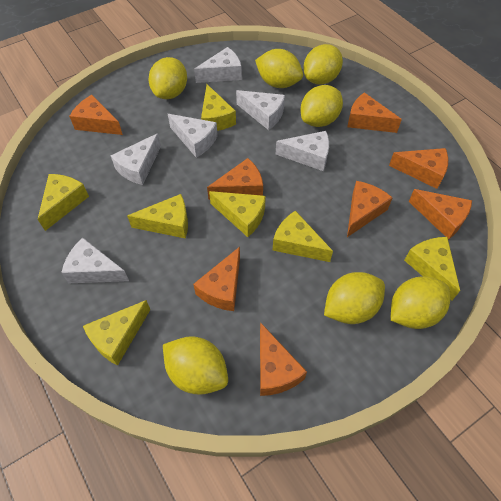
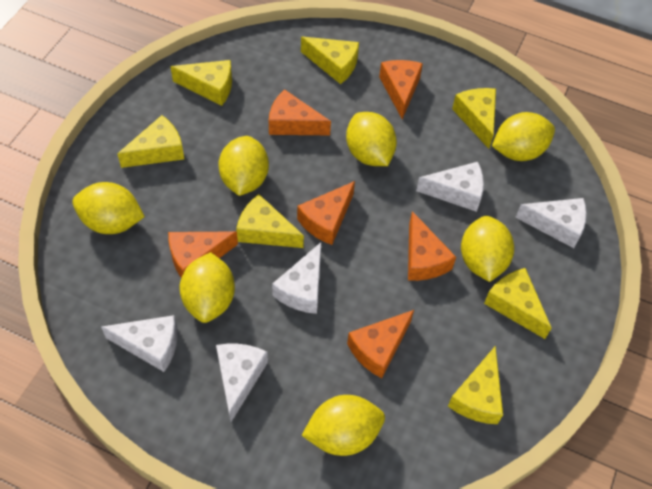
orange cheese: 8 -> 6
white cheese: 6 -> 5

